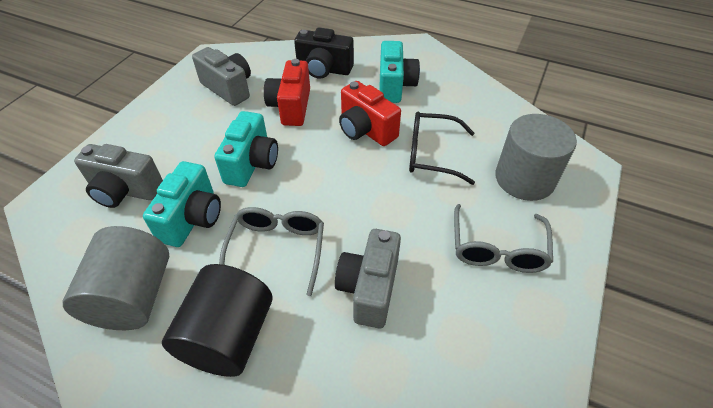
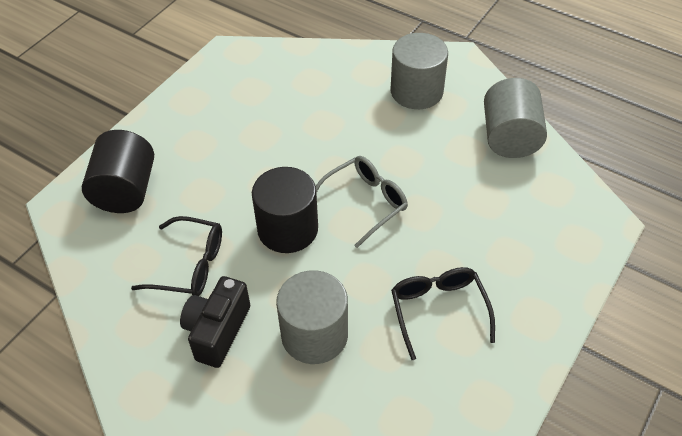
black cylinder: 1 -> 2
black glasses: 1 -> 2
grey camera: 3 -> 0
grey cylinder: 2 -> 3
grey glasses: 2 -> 1
red camera: 2 -> 0
turquoise camera: 3 -> 0

